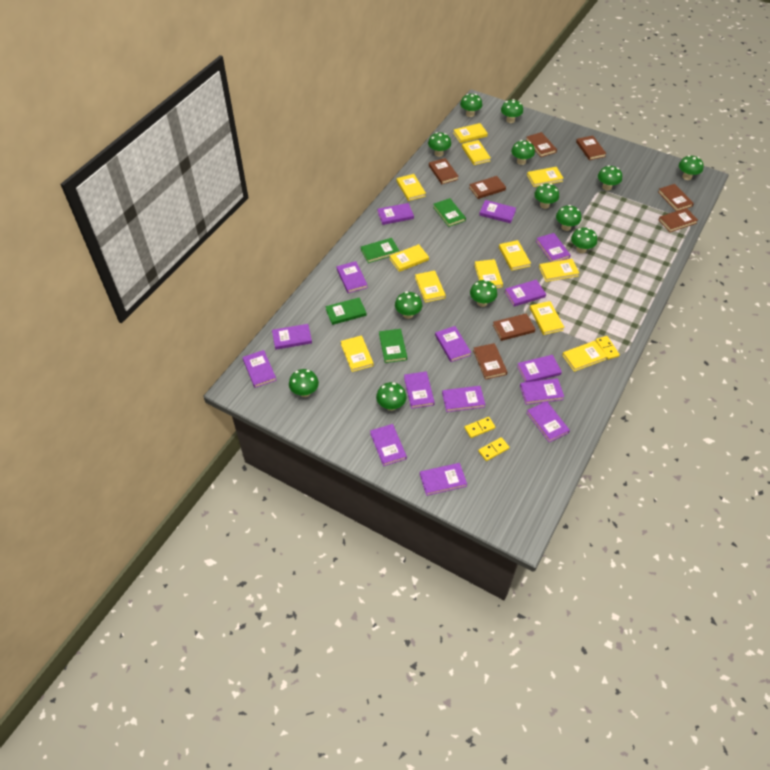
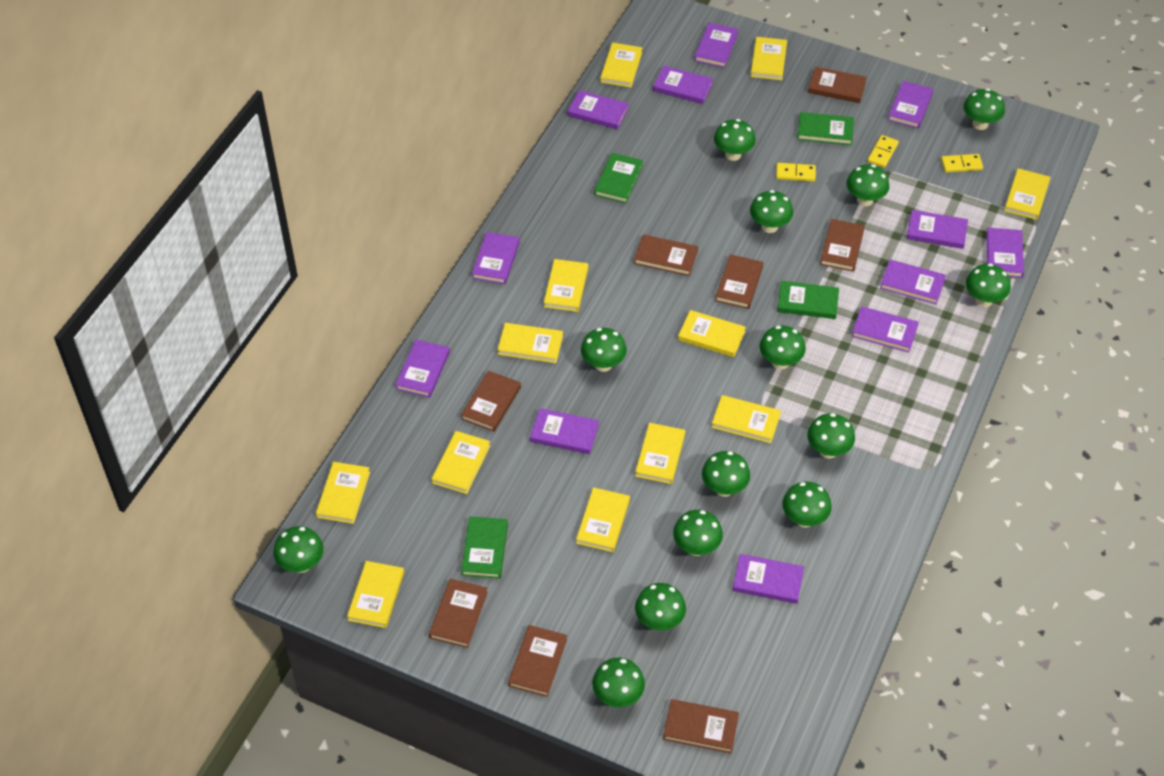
green mushroom: 13 -> 14
purple book: 15 -> 12

